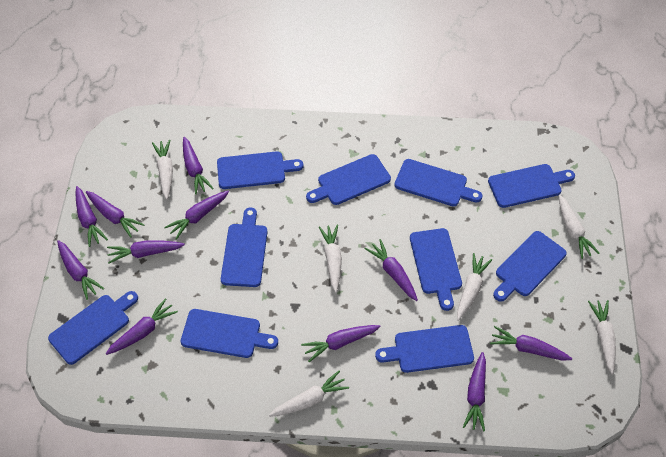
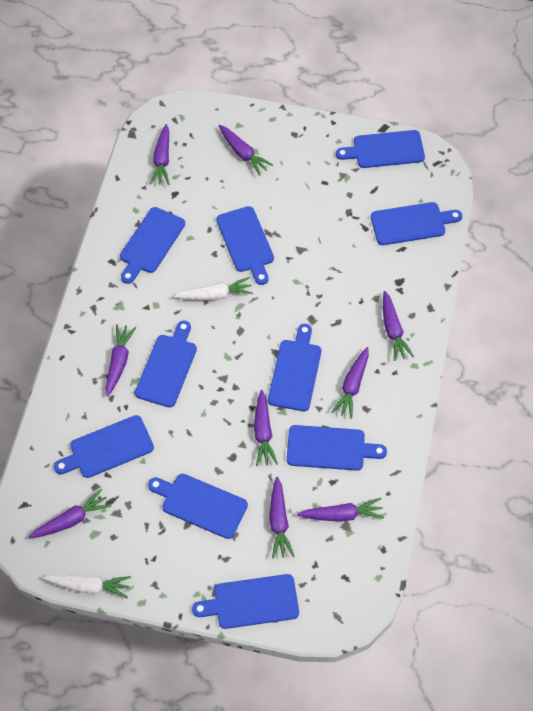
purple carrot: 11 -> 9
white carrot: 6 -> 2

